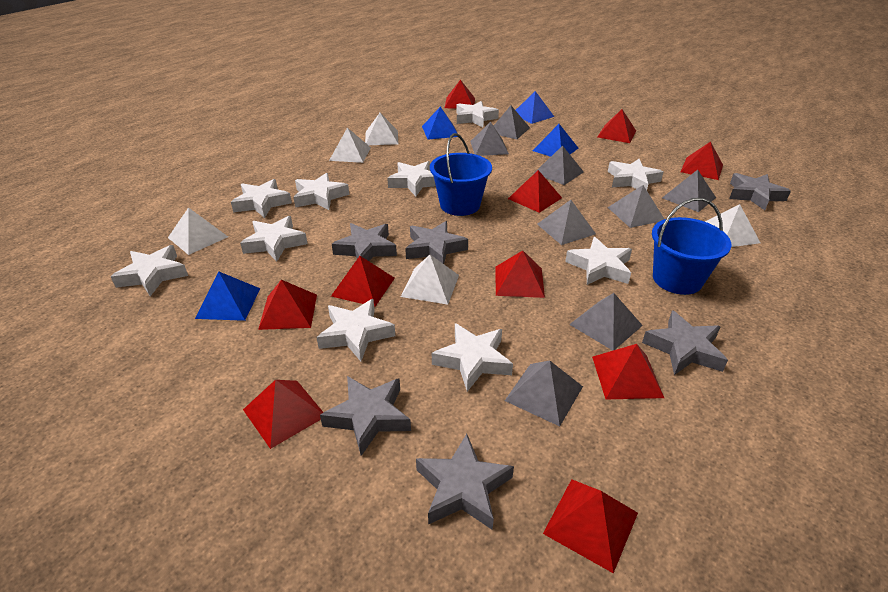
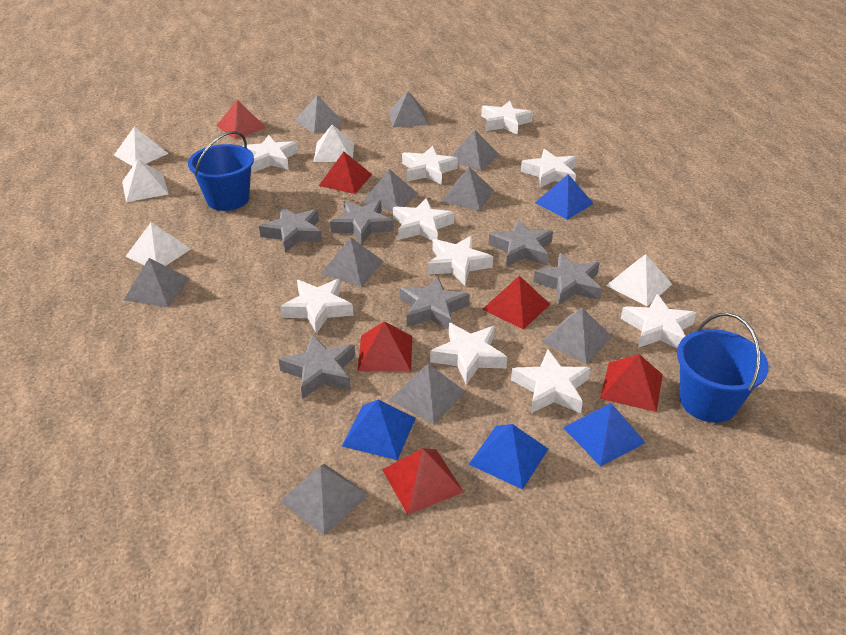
grey pyramid: 8 -> 10
red pyramid: 10 -> 6

